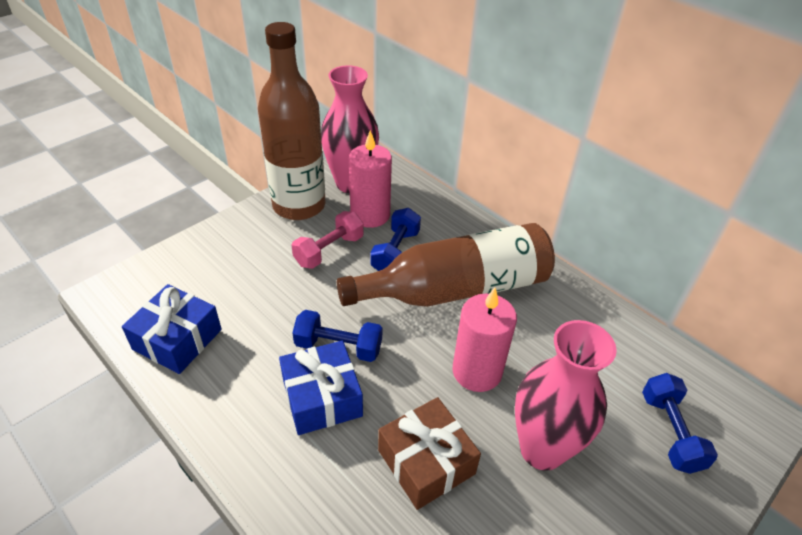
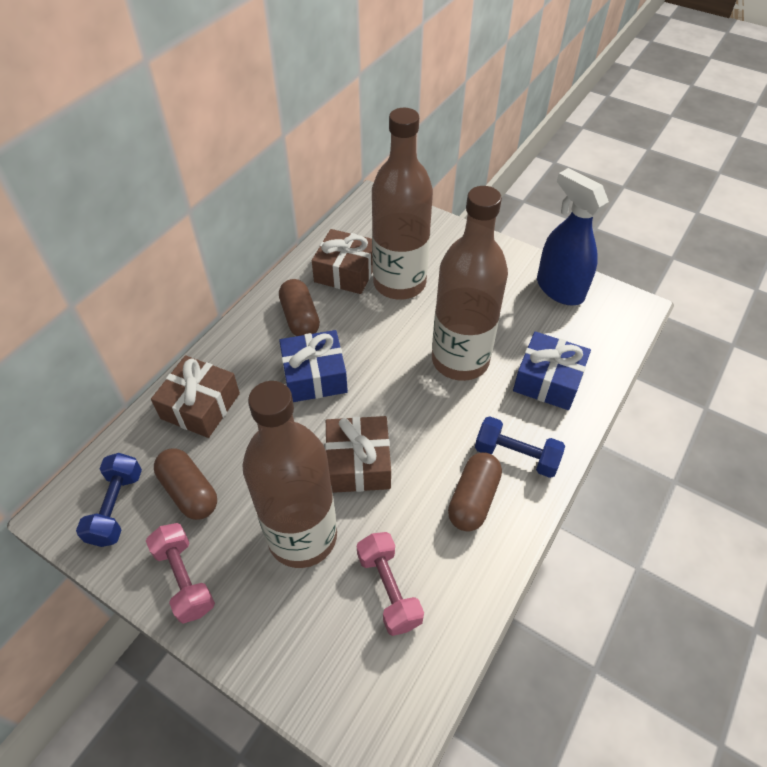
blue dumbbell: 3 -> 2
blue spray bottle: 0 -> 1
brown bottle: 2 -> 3
brown capsule: 0 -> 3
brown gift: 1 -> 3
pink candle: 2 -> 0
pink dumbbell: 1 -> 2
pink vase: 2 -> 0

